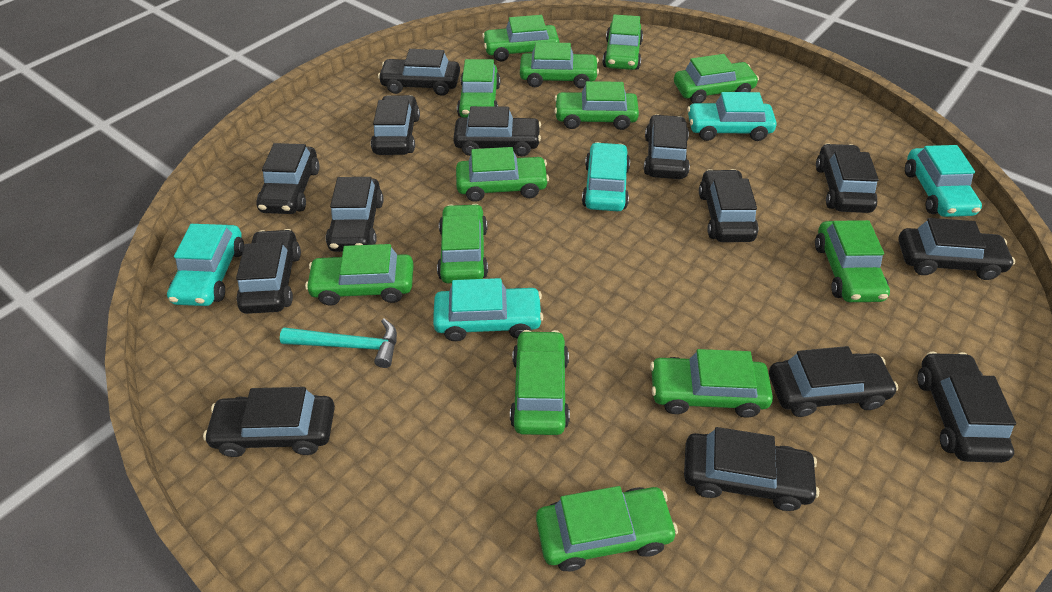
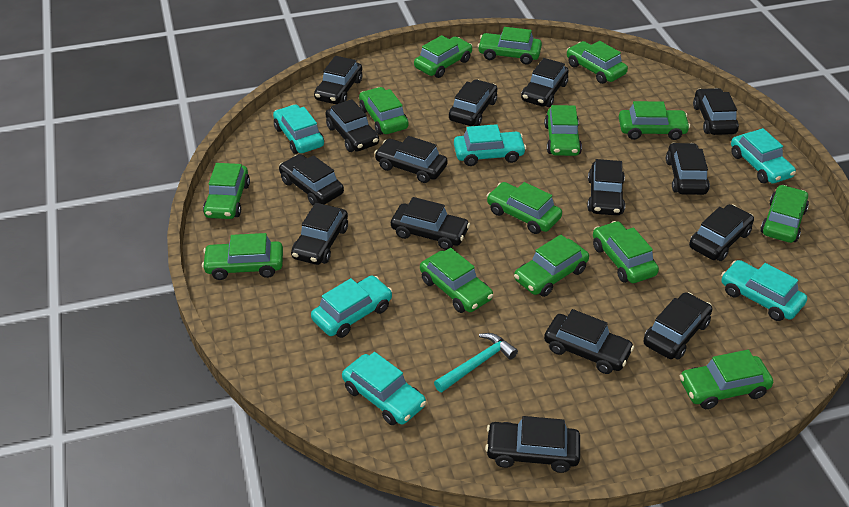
black car: 14 -> 15
green car: 13 -> 14
turquoise car: 5 -> 6

